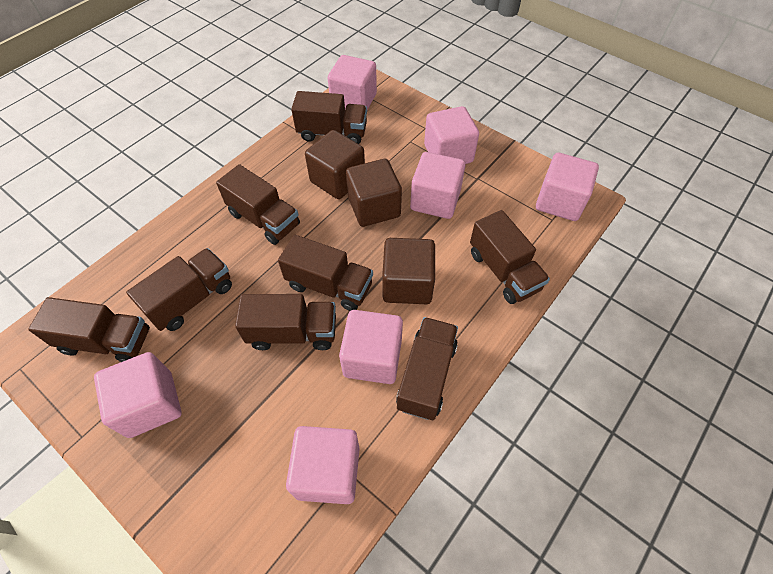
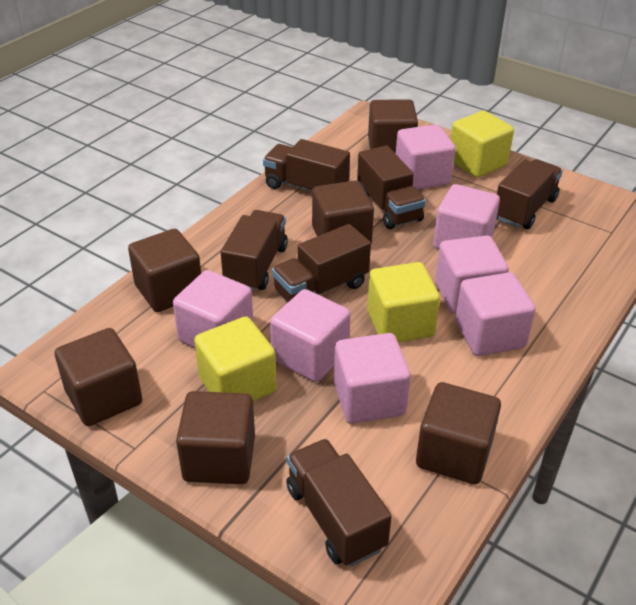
brown cube: 3 -> 6
brown truck: 8 -> 6
yellow cube: 0 -> 3

